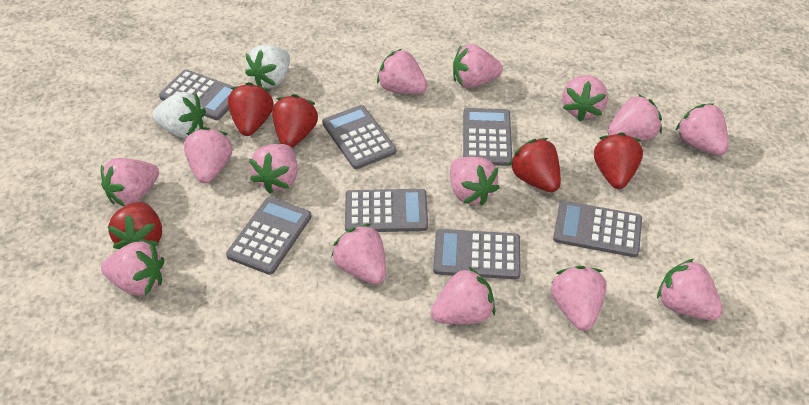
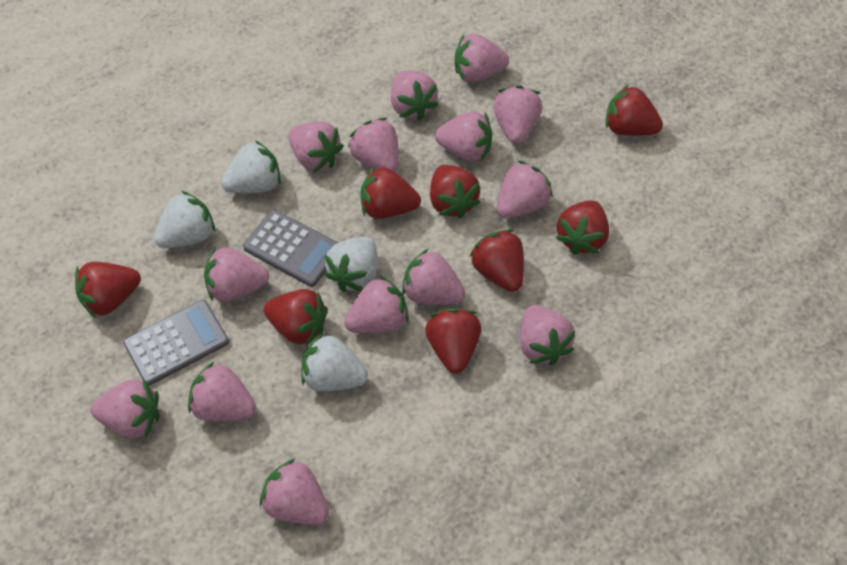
grey calculator: 7 -> 2
red strawberry: 5 -> 8
white strawberry: 2 -> 4

